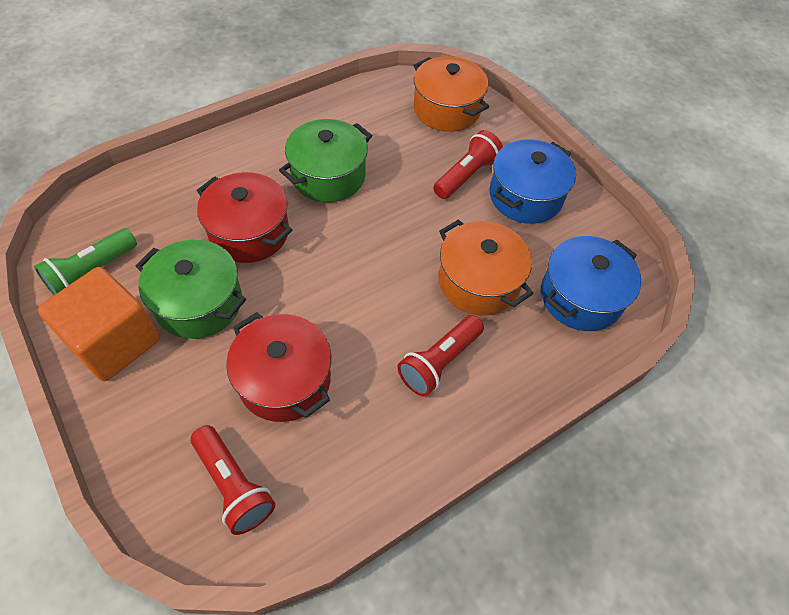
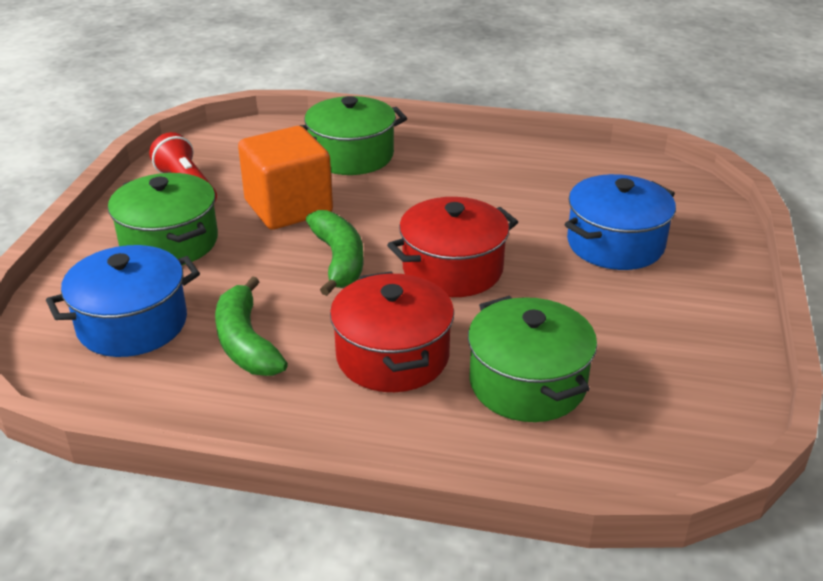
green banana: 0 -> 2
green flashlight: 1 -> 0
green pot: 2 -> 3
orange pot: 2 -> 0
red flashlight: 3 -> 1

